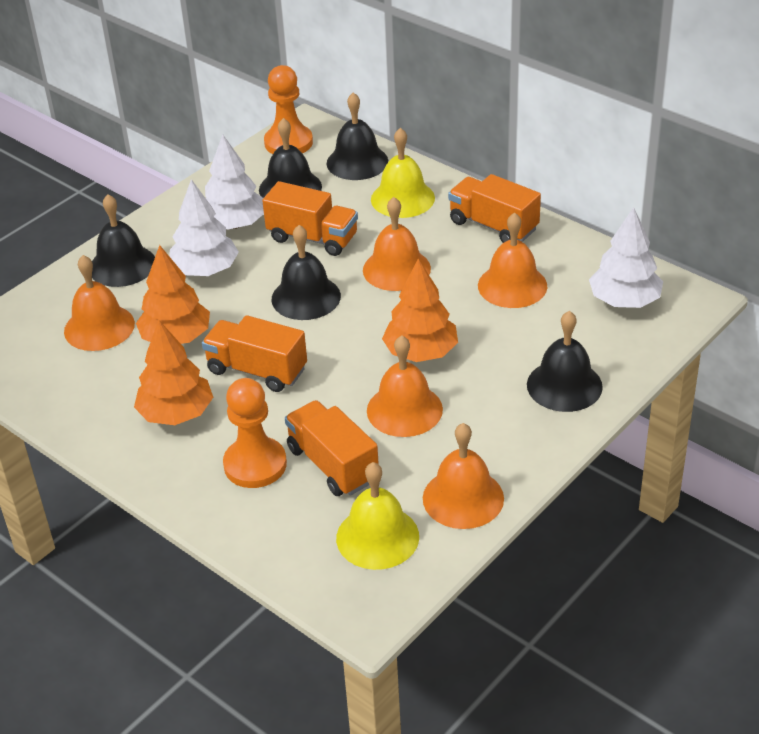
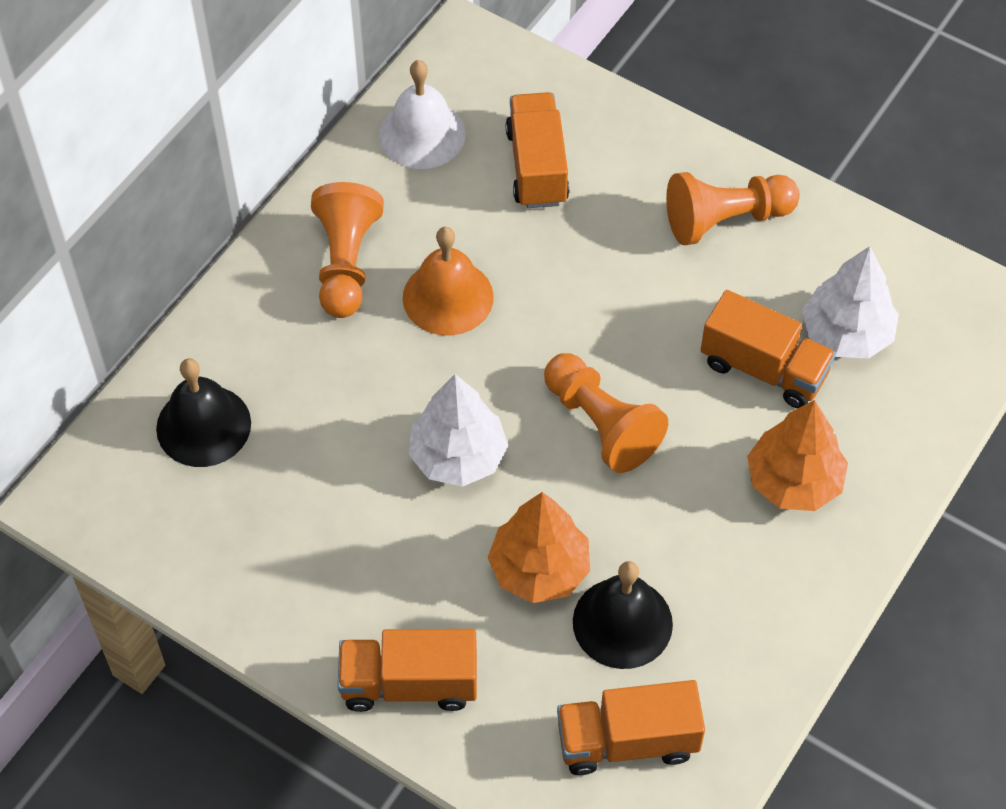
black bell: 5 -> 2
orange bell: 5 -> 1
orange pawn: 2 -> 3
orange tree: 3 -> 2
white bell: 0 -> 1
white tree: 3 -> 2
yellow bell: 2 -> 0

